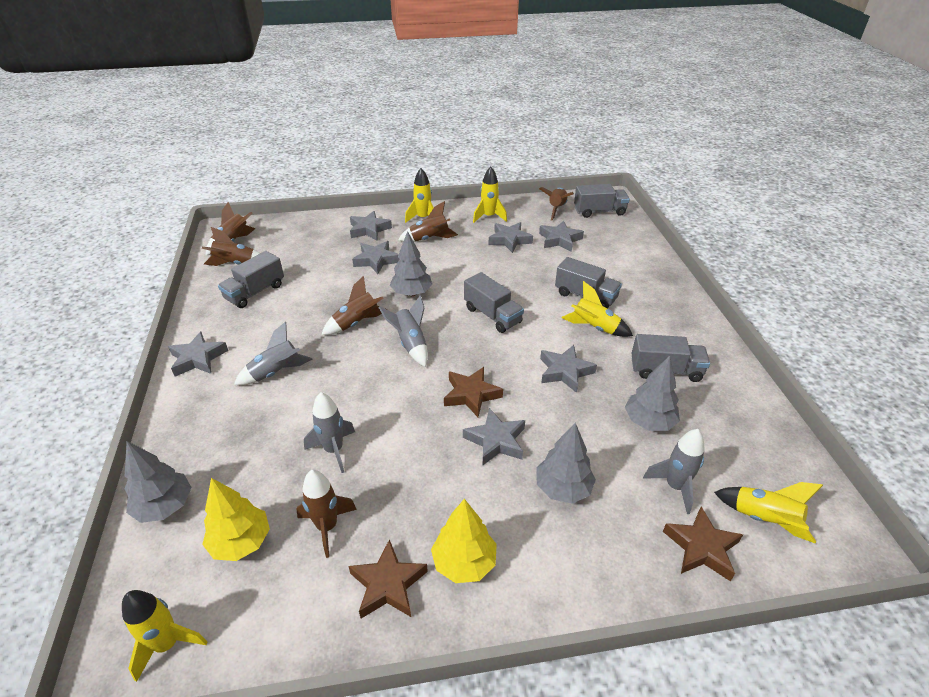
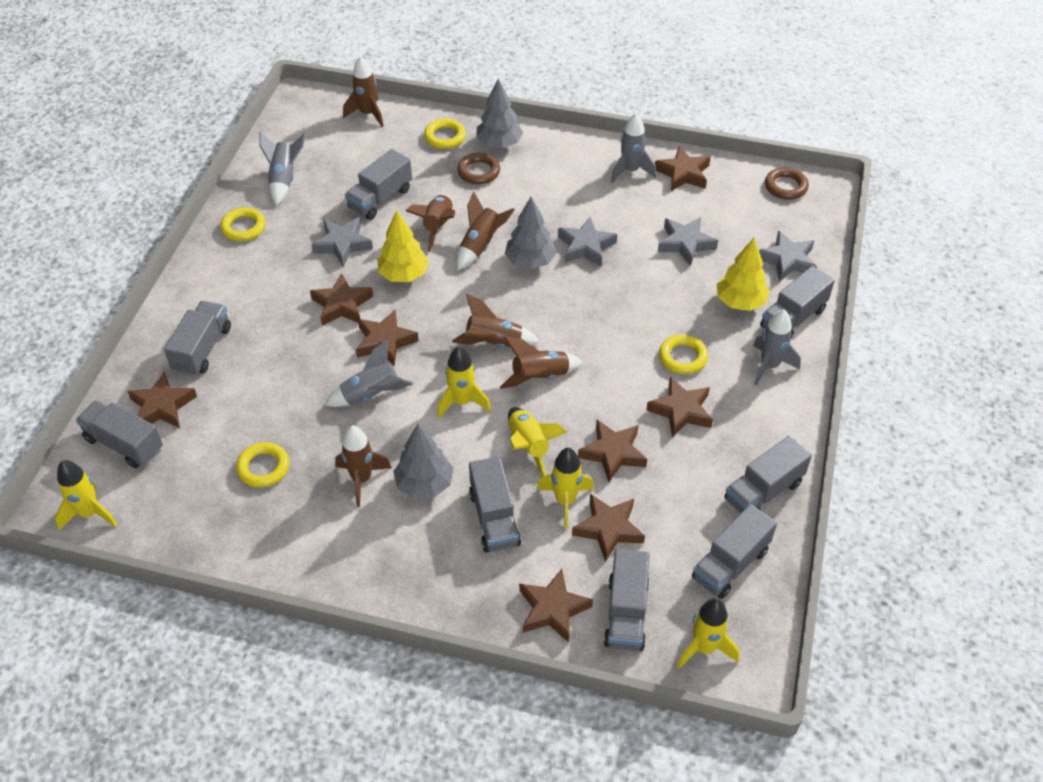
brown ring: 0 -> 2
brown star: 3 -> 8
grey star: 7 -> 4
grey tree: 4 -> 3
grey truck: 5 -> 8
yellow ring: 0 -> 4

